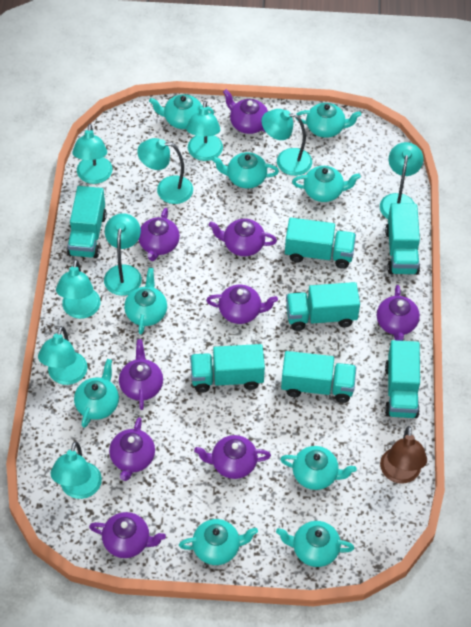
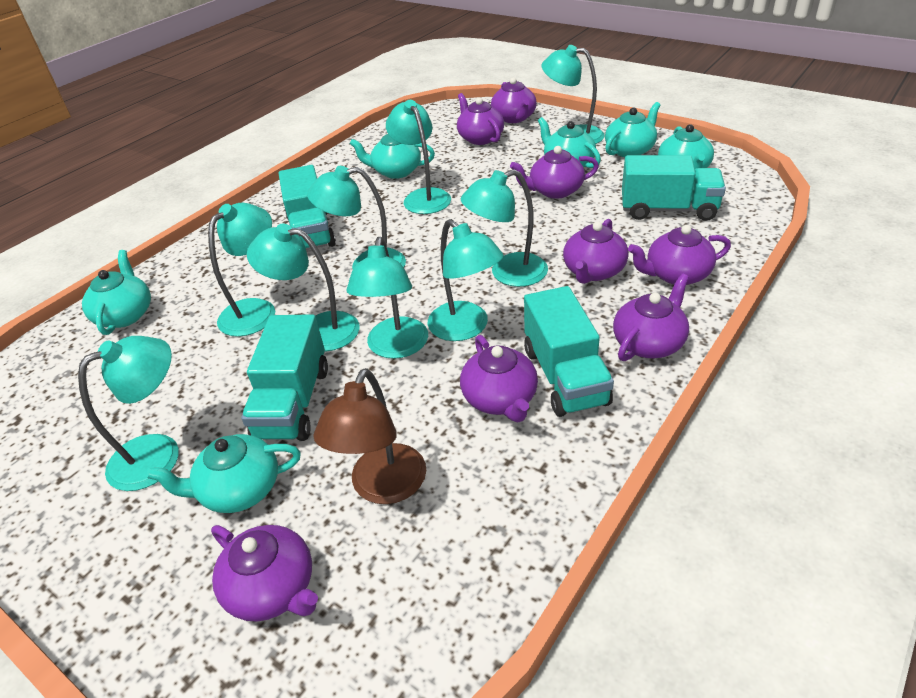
purple teapot: 9 -> 8
turquoise teapot: 9 -> 6
turquoise truck: 7 -> 4

